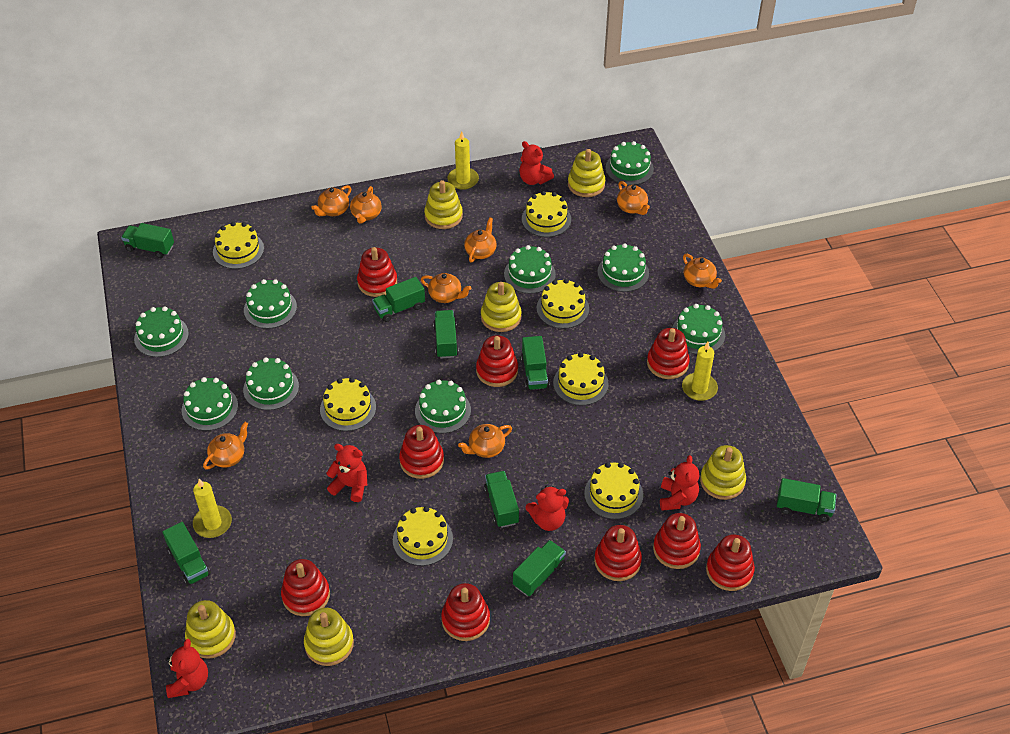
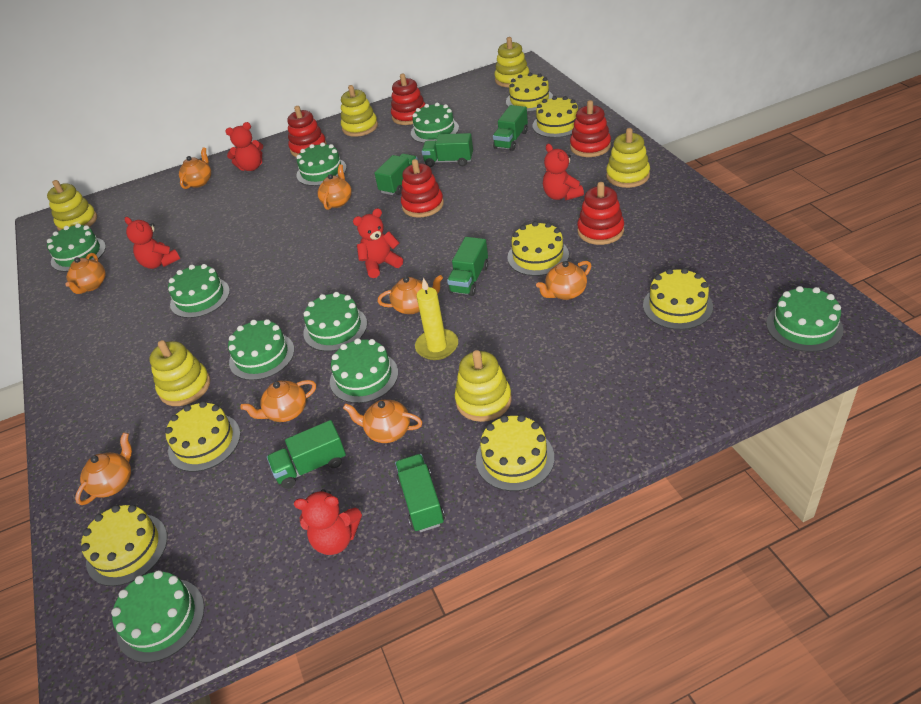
green truck: 8 -> 6
red stacking toy: 9 -> 5
yellow candle: 3 -> 1

